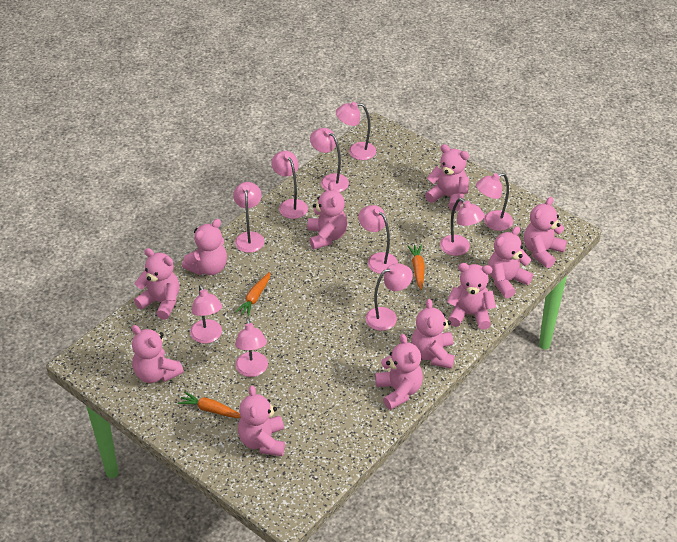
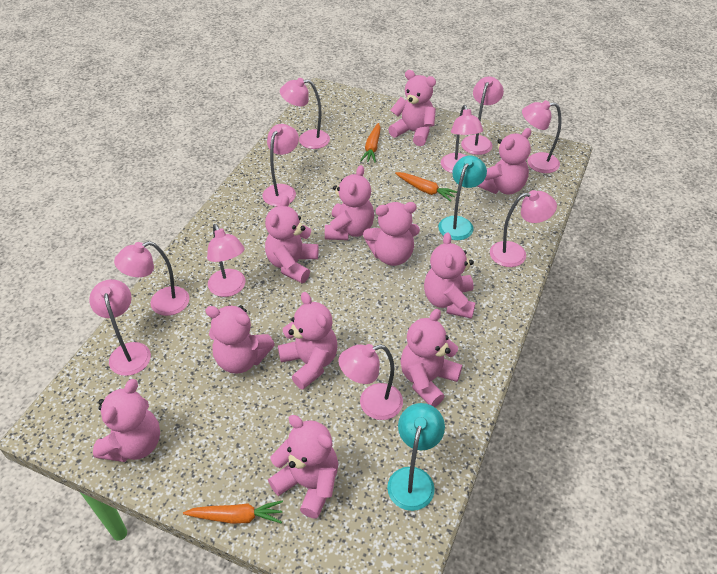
turquoise lamp: 0 -> 2

